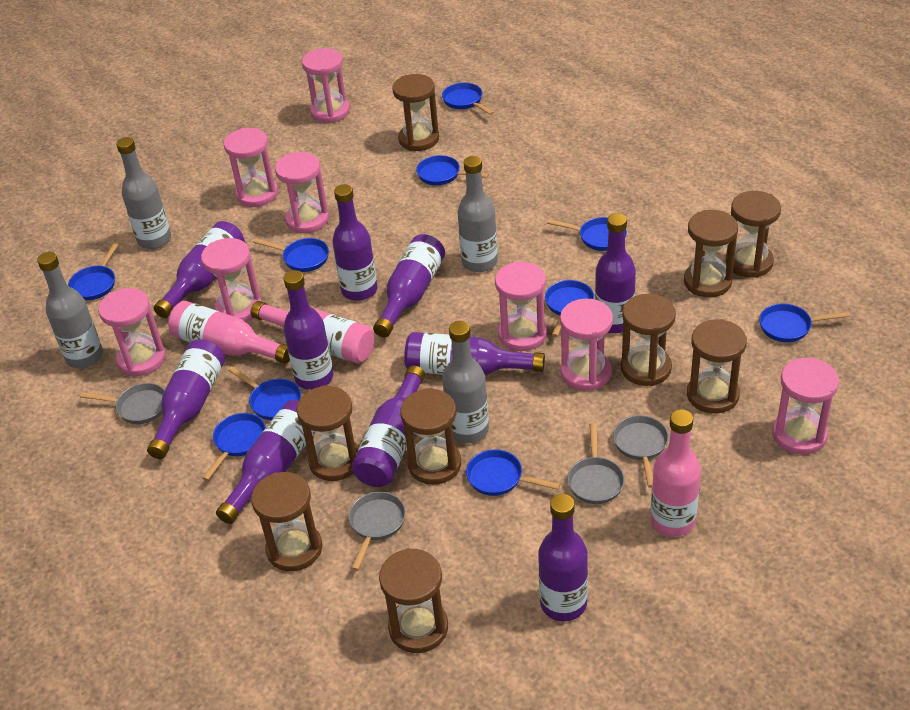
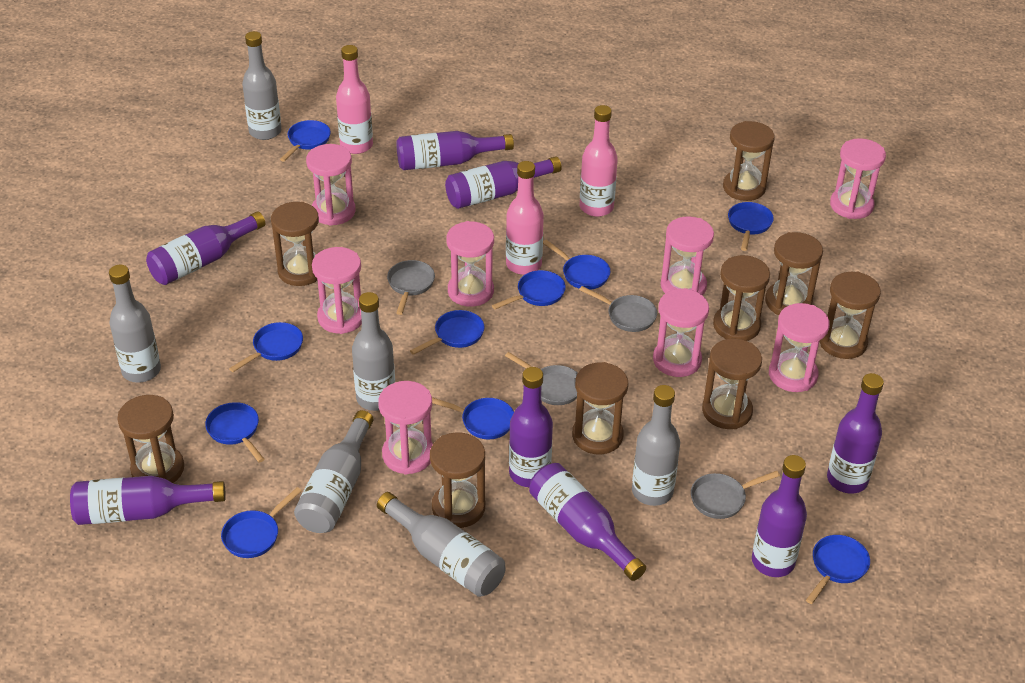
grey bottle: 4 -> 6
purple bottle: 10 -> 8

